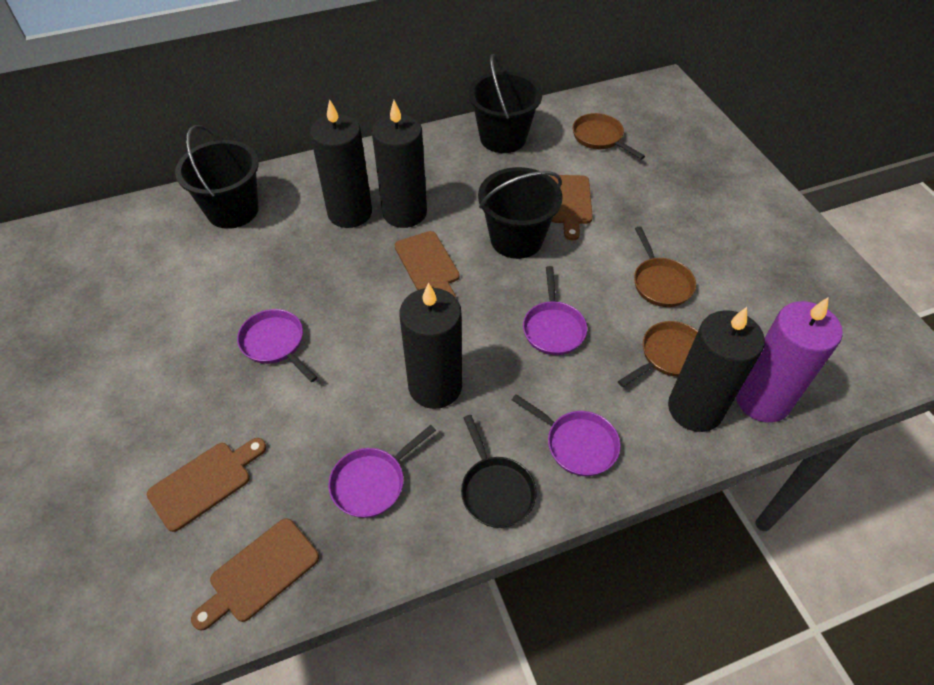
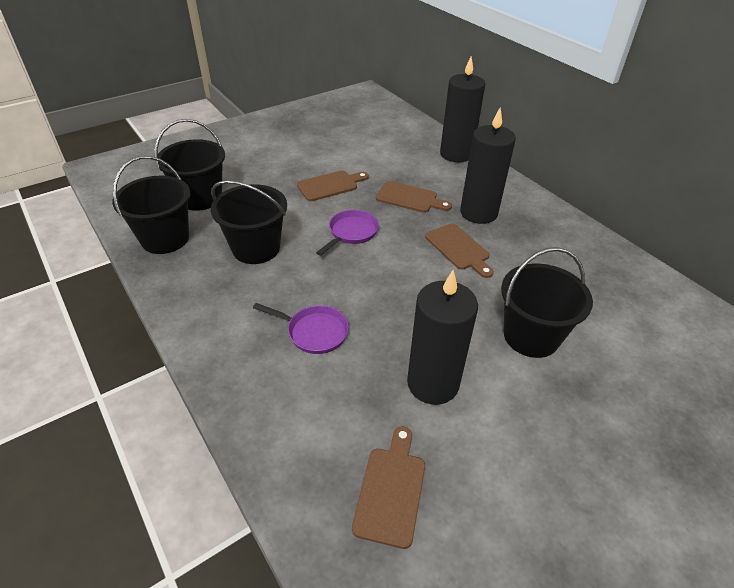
black bucket: 3 -> 4
black candle: 4 -> 3
black pan: 1 -> 0
brown pan: 3 -> 0
purple candle: 1 -> 0
purple pan: 4 -> 2

